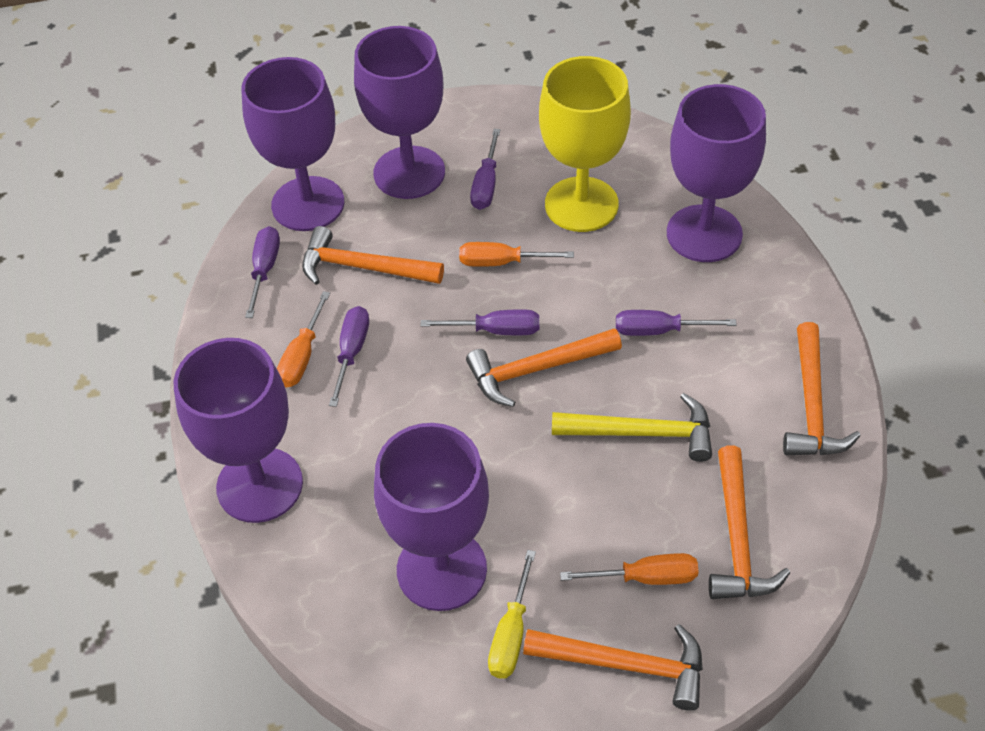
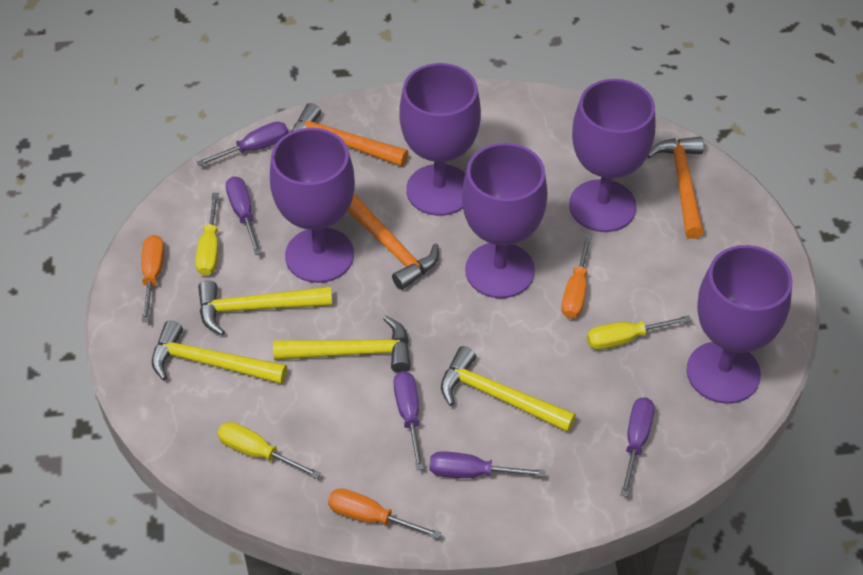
orange hammer: 5 -> 3
yellow goblet: 1 -> 0
yellow hammer: 1 -> 4
yellow screwdriver: 1 -> 3

